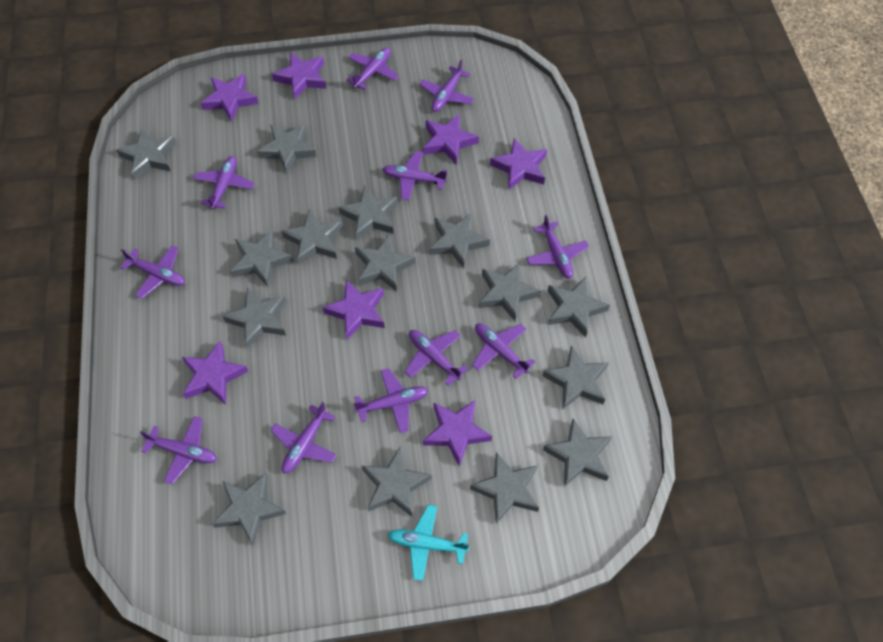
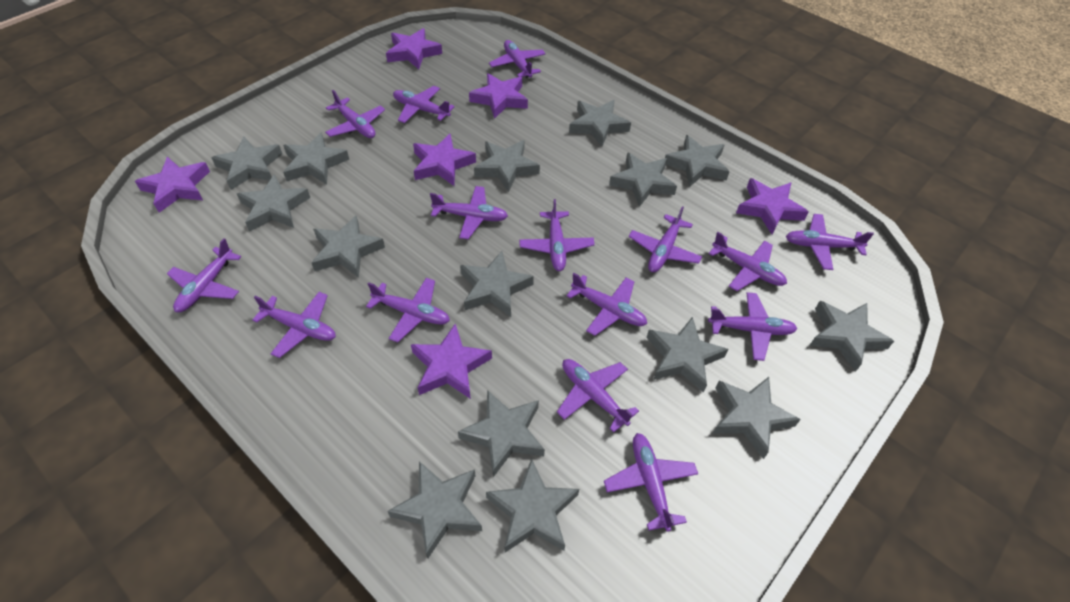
purple plane: 11 -> 15
purple star: 7 -> 6
turquoise plane: 1 -> 0

